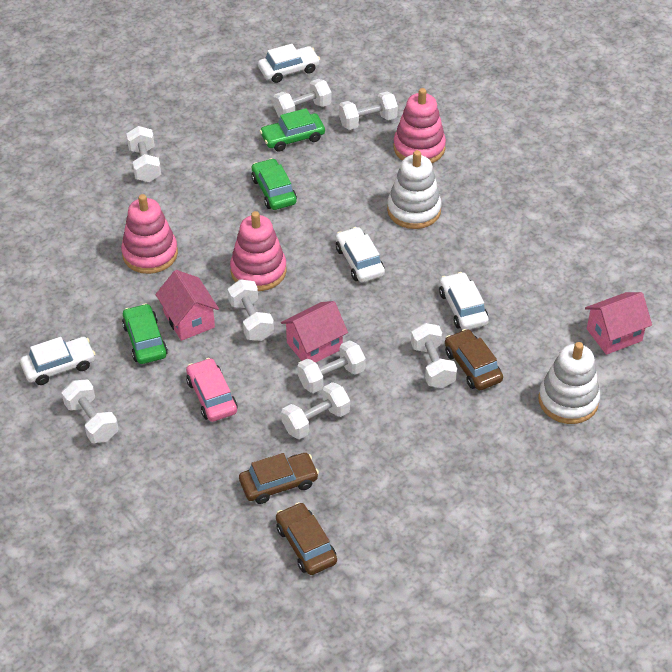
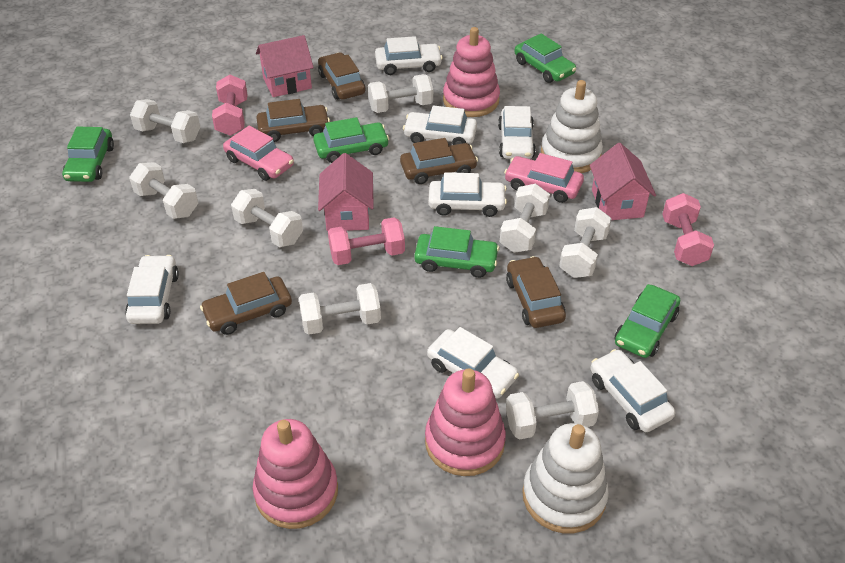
brown car: 3 -> 5
green car: 3 -> 5
pink car: 1 -> 2
pink dumbbell: 0 -> 3
white car: 4 -> 7

